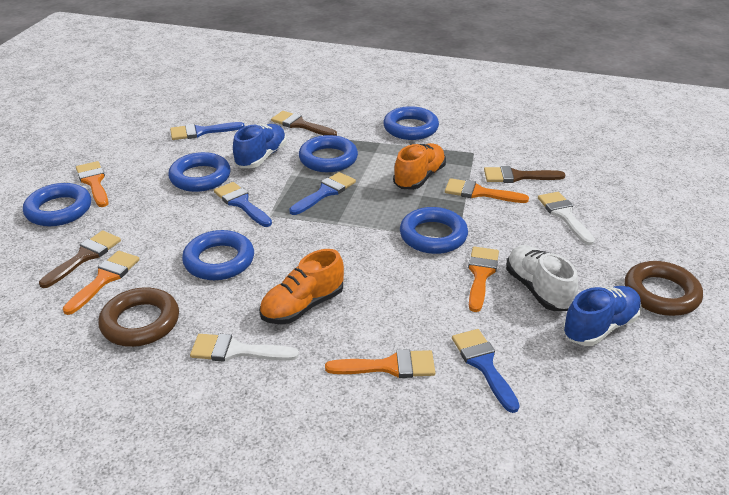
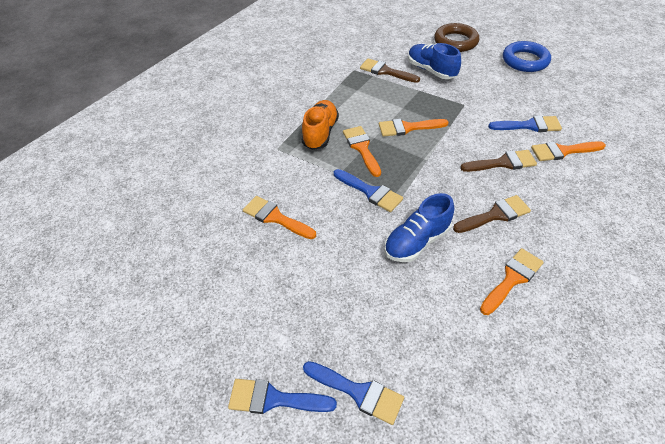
blue ring: 6 -> 1
brown ring: 2 -> 1
orange shoe: 2 -> 1
white brush: 2 -> 0
white shoe: 1 -> 0

